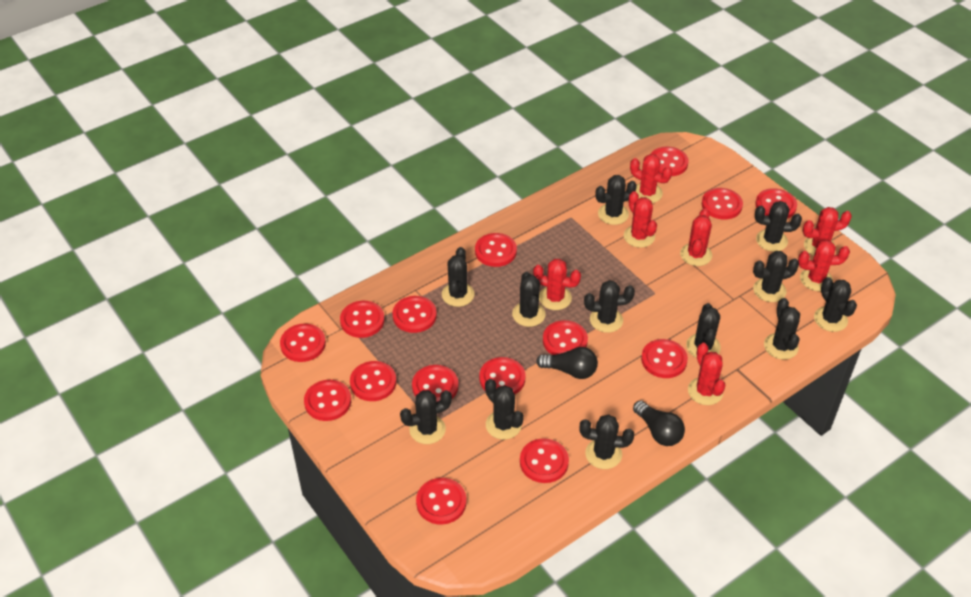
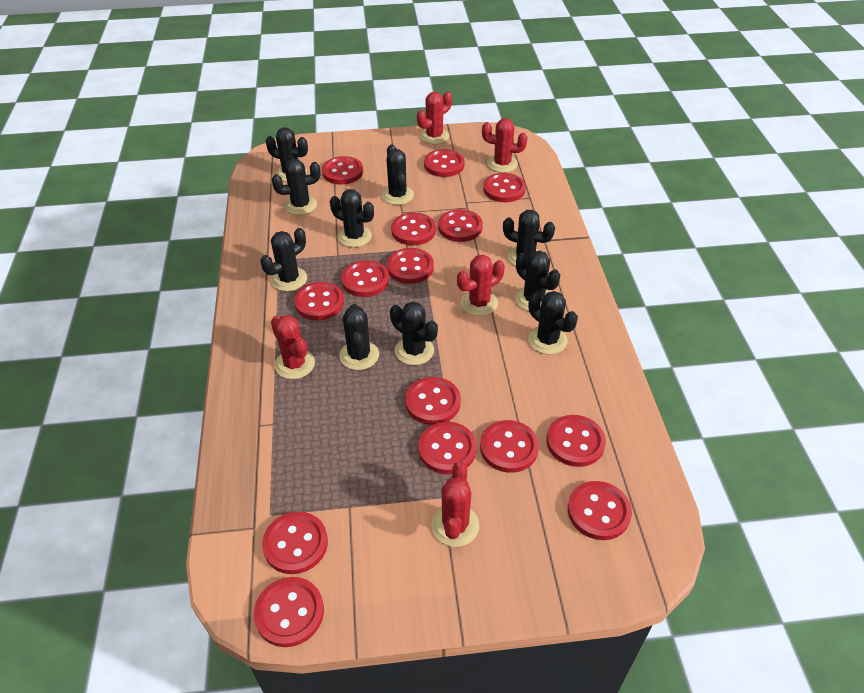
black cactus: 12 -> 10
black light bulb: 2 -> 0
red cactus: 7 -> 5

